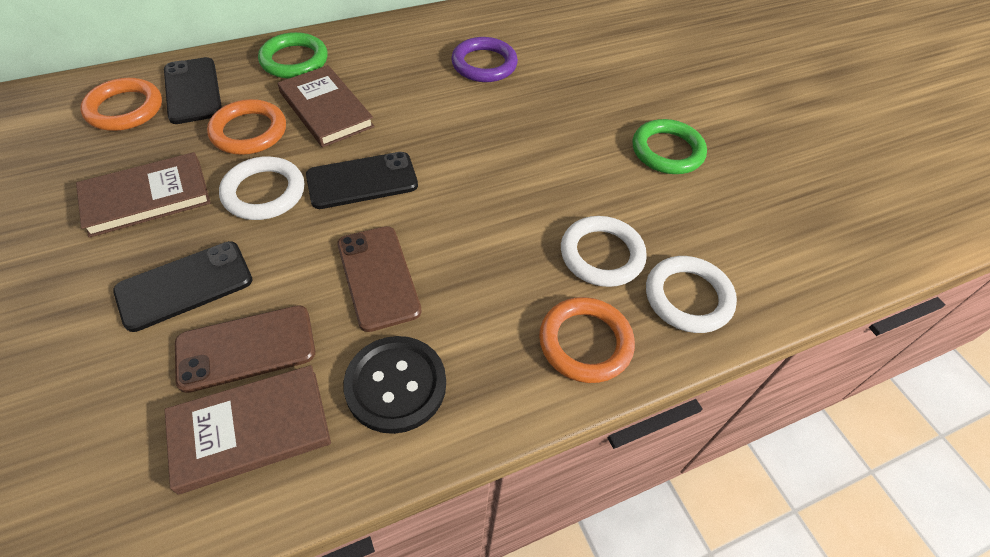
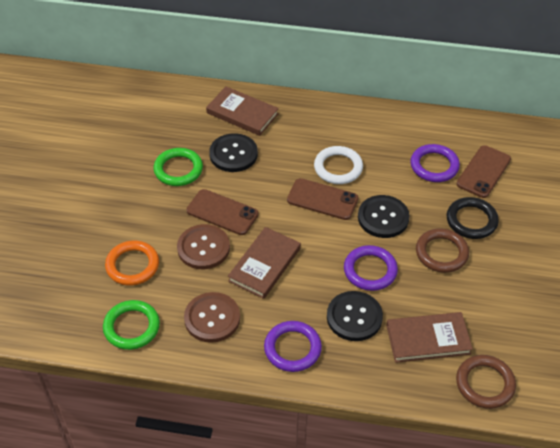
black button: 1 -> 3
black phone: 3 -> 0
black ring: 0 -> 1
brown button: 0 -> 2
brown phone: 2 -> 3
brown ring: 0 -> 2
orange ring: 3 -> 1
purple ring: 1 -> 3
white ring: 3 -> 1

